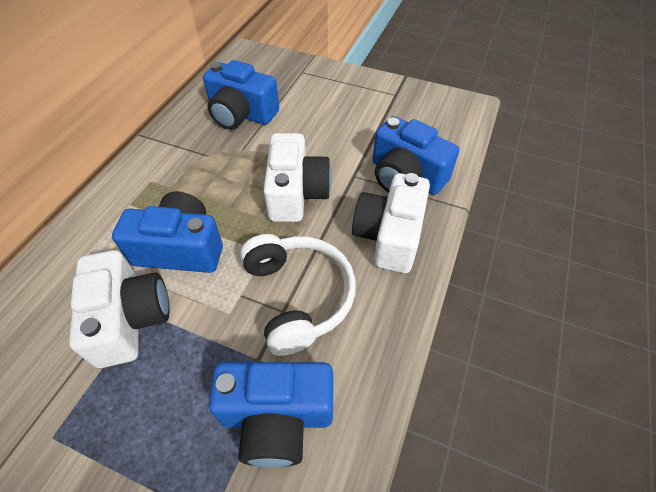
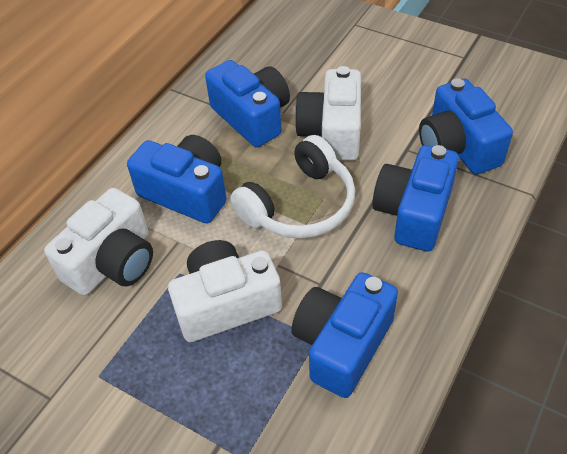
blue camera: 4 -> 5

